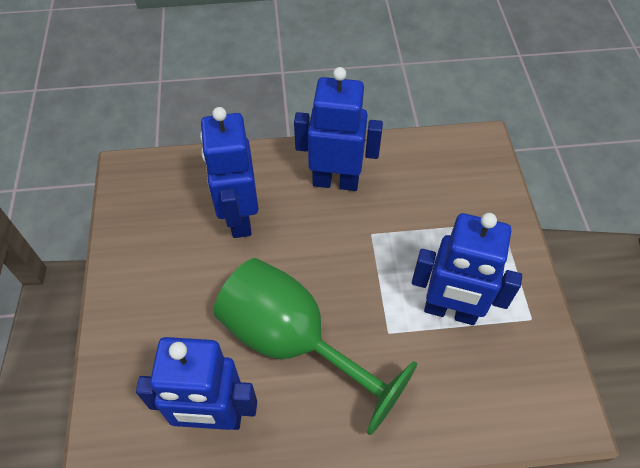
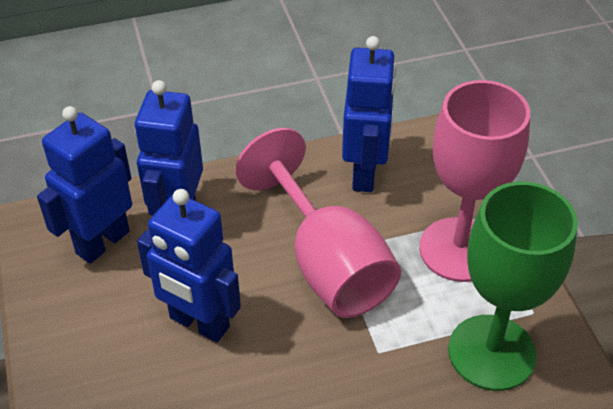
pink goblet: 0 -> 2

